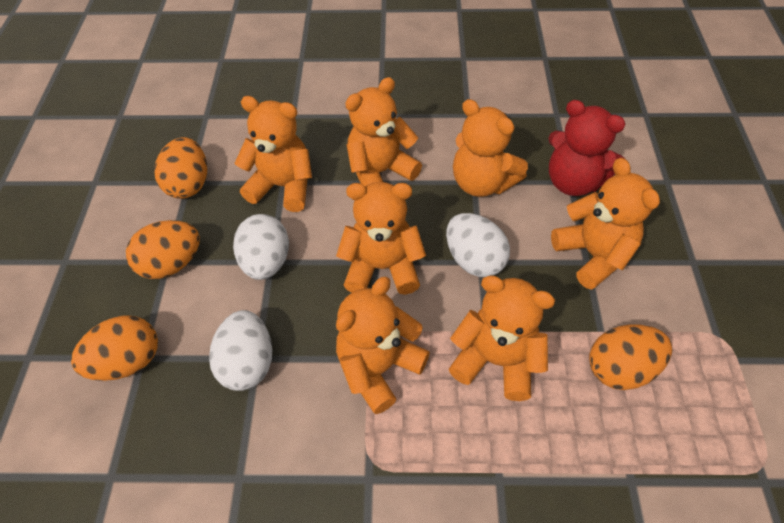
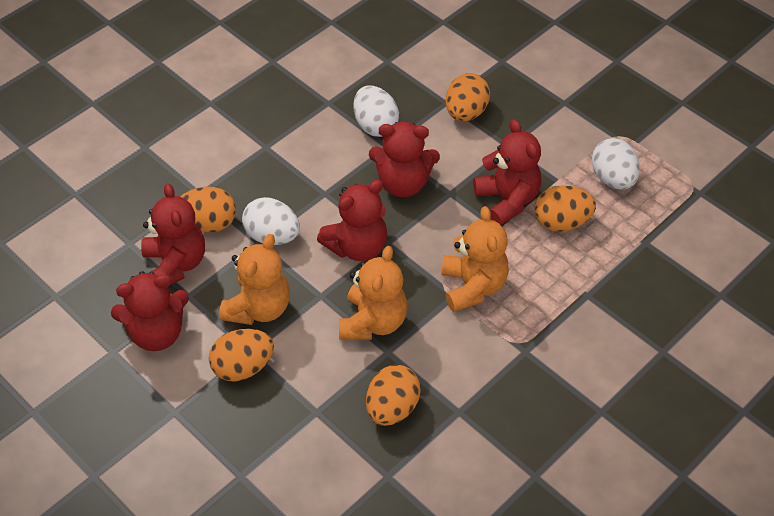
orange egg: 4 -> 5
orange teddy bear: 7 -> 3
red teddy bear: 1 -> 5

